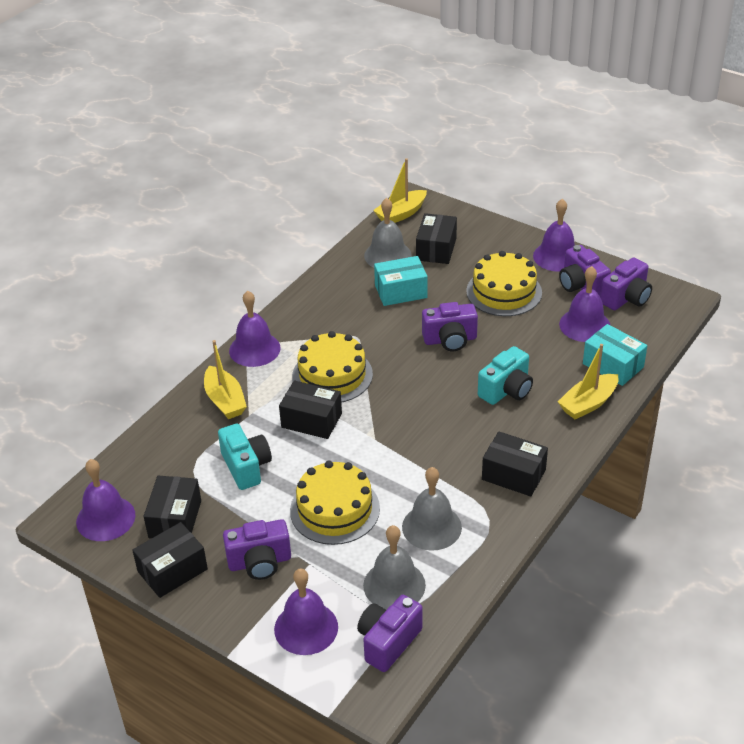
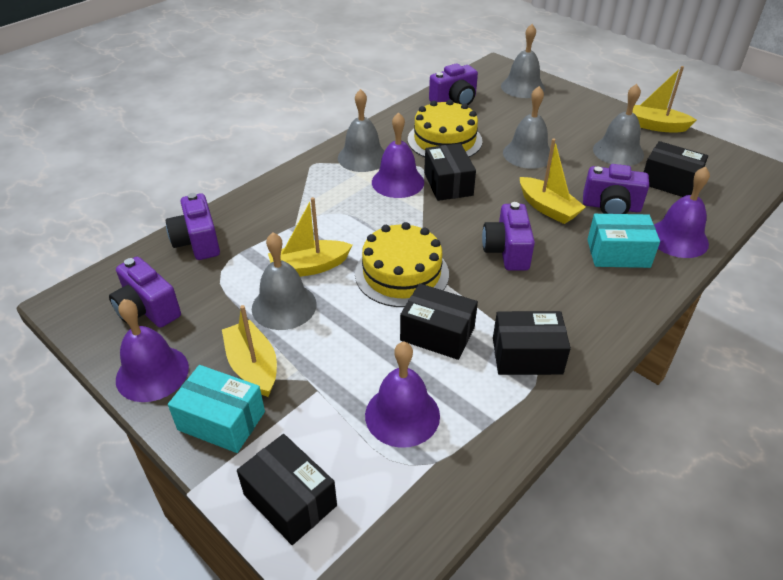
grey bell: 3 -> 5
purple bell: 5 -> 4
turquoise camera: 2 -> 0
yellow boat: 3 -> 4
yellow cake: 3 -> 2

